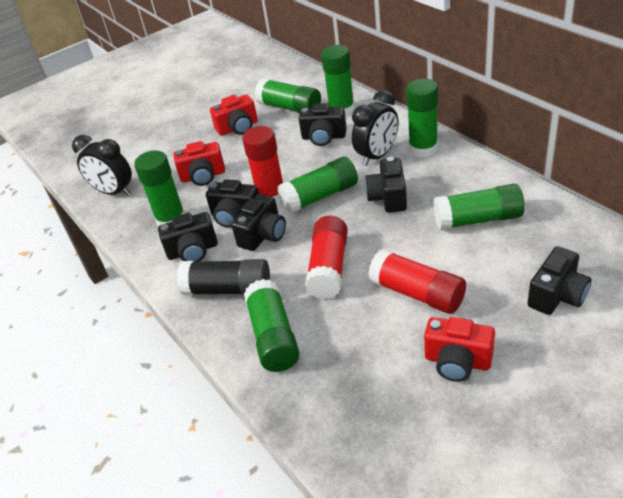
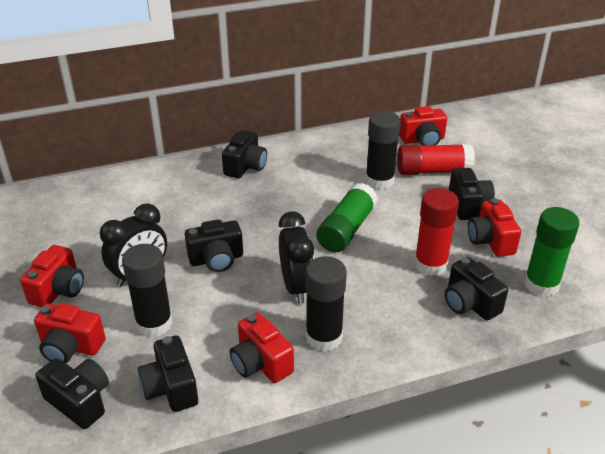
black glue stick: 1 -> 3
green glue stick: 7 -> 2
red camera: 3 -> 5
red glue stick: 3 -> 2

